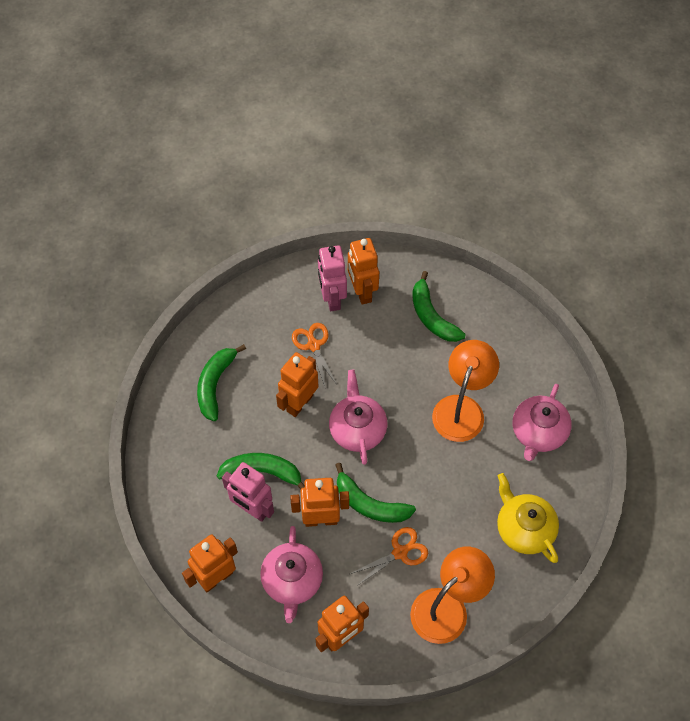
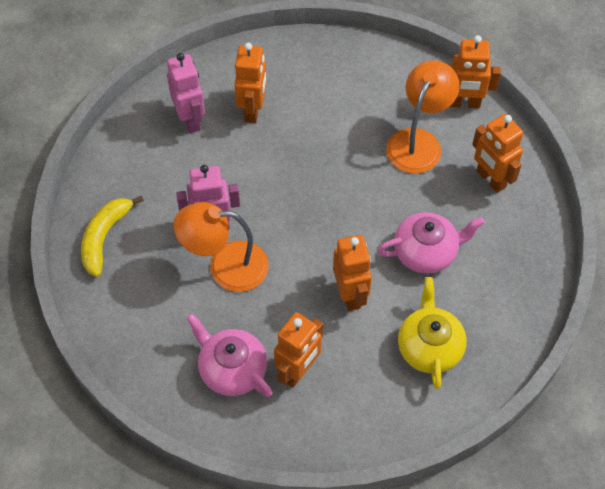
green banana: 4 -> 0
orange scissors: 2 -> 0
pink teapot: 3 -> 2
yellow banana: 0 -> 1

